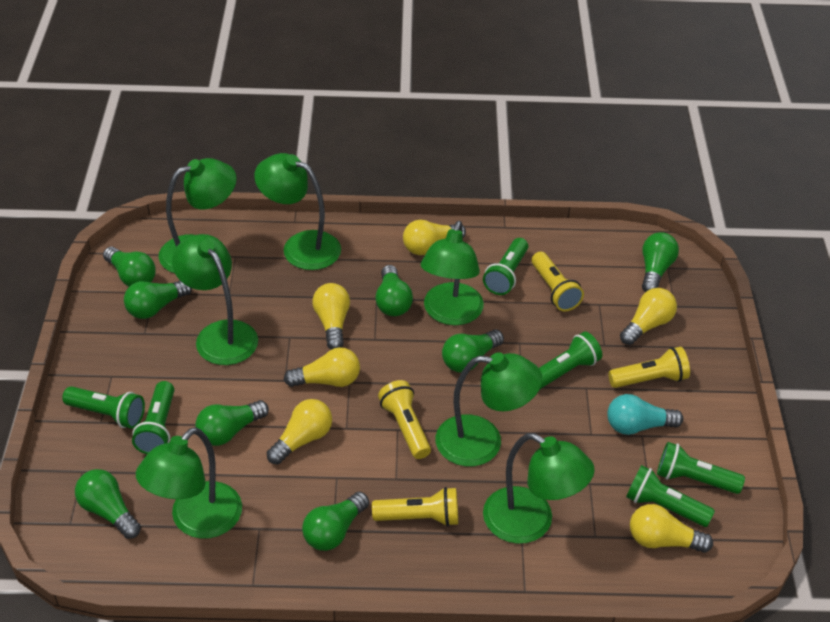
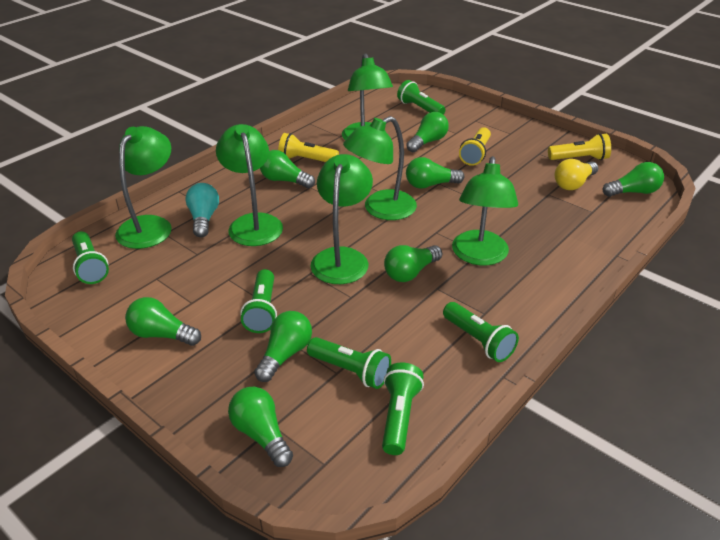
green lamp: 7 -> 6
yellow flashlight: 4 -> 3
yellow light bulb: 6 -> 1

